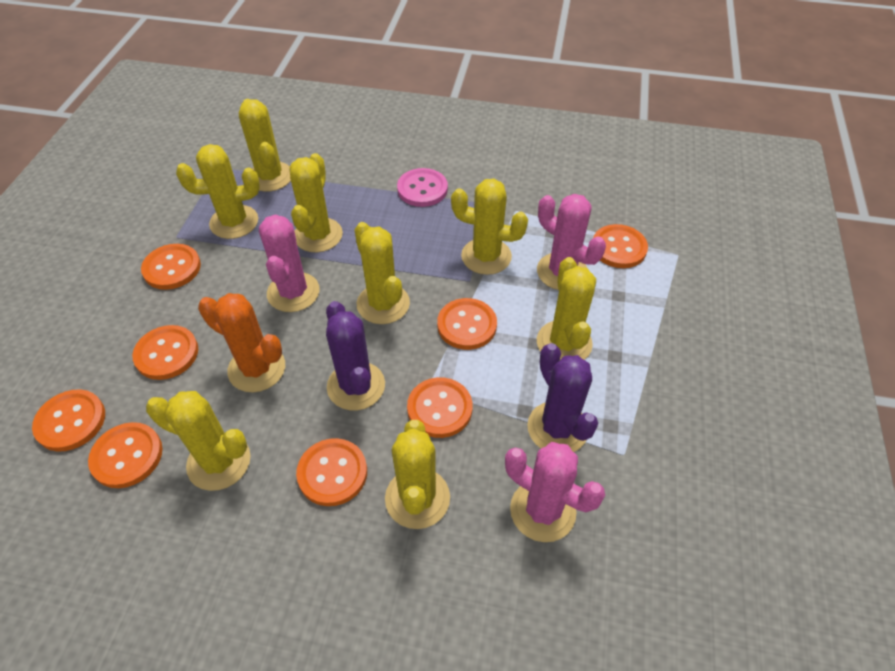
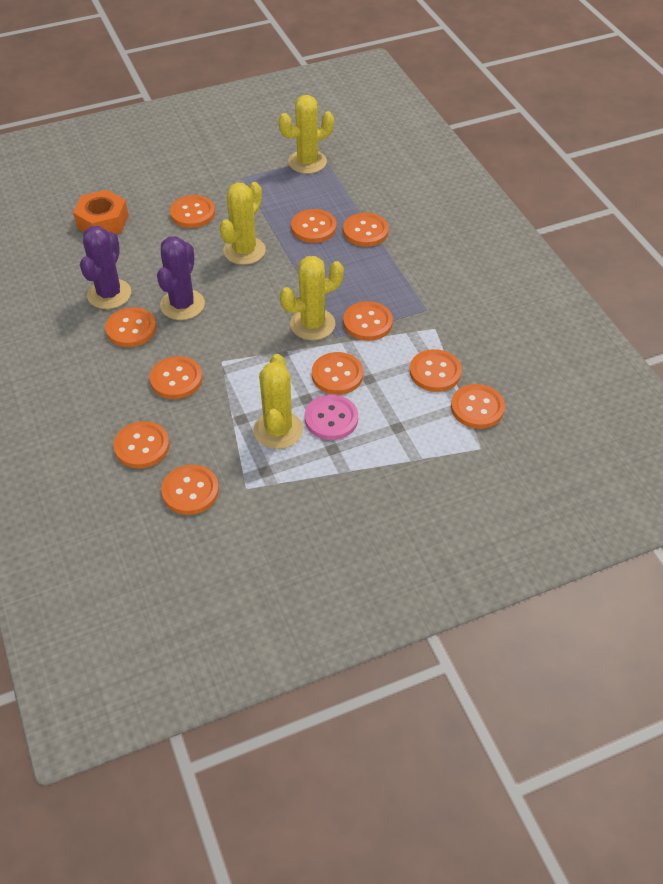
orange button: 8 -> 11
orange cactus: 1 -> 0
orange nut: 0 -> 1
pink cactus: 3 -> 0
yellow cactus: 8 -> 4

